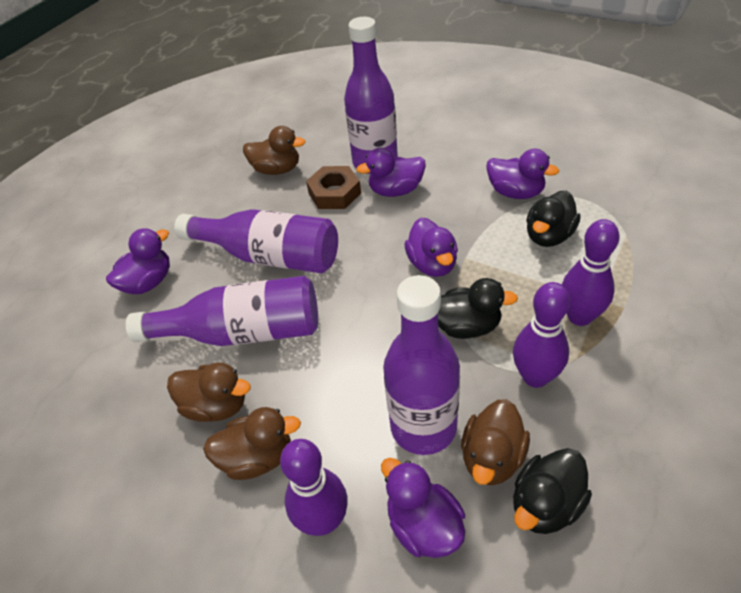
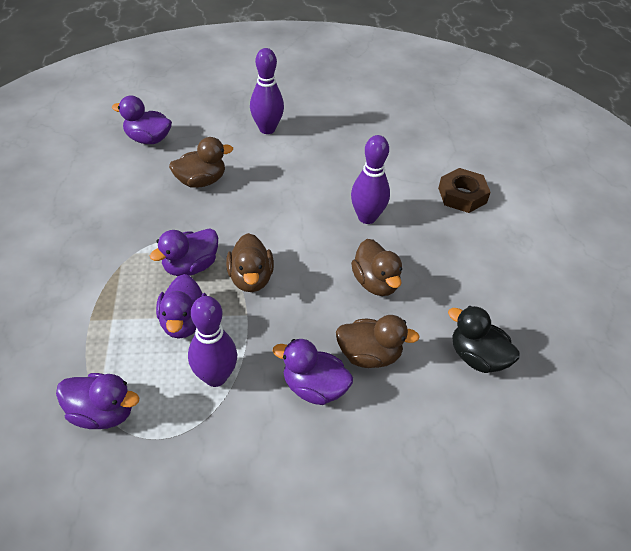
black duck: 3 -> 1
purple bottle: 4 -> 0

